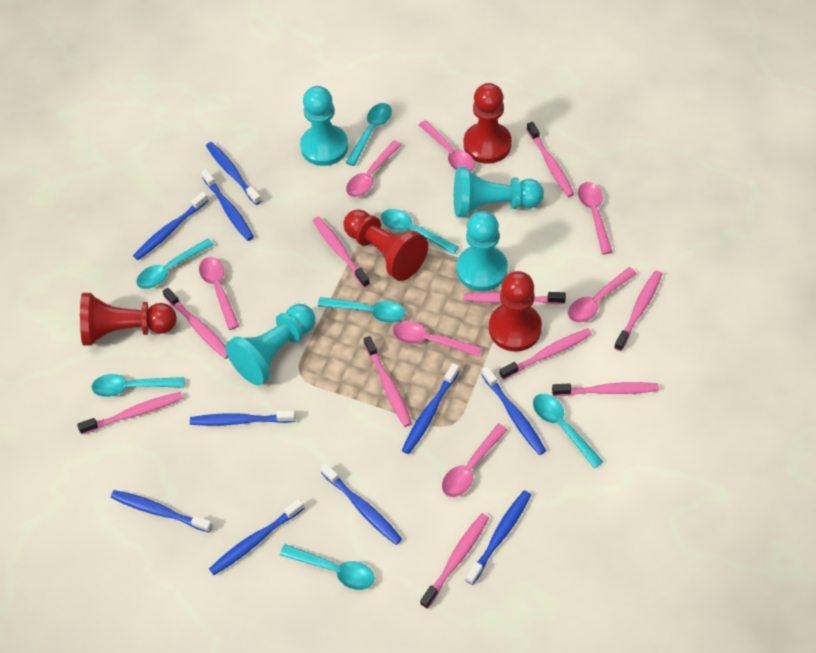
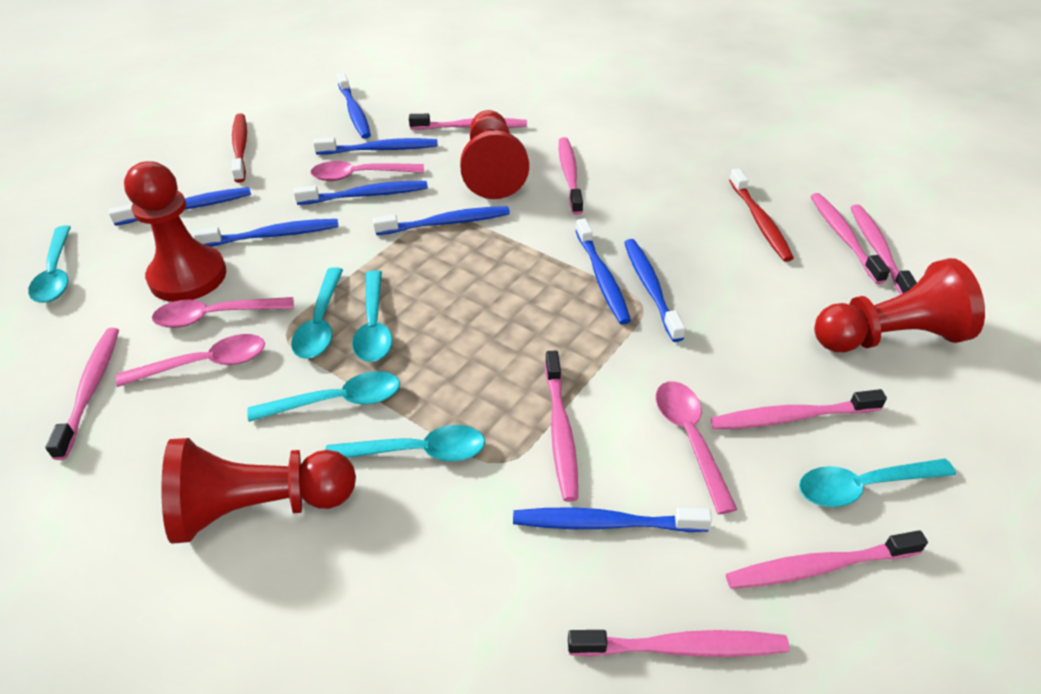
blue toothbrush: 10 -> 9
pink spoon: 7 -> 4
pink toothbrush: 10 -> 9
red toothbrush: 0 -> 2
turquoise pawn: 4 -> 0
turquoise spoon: 7 -> 6

